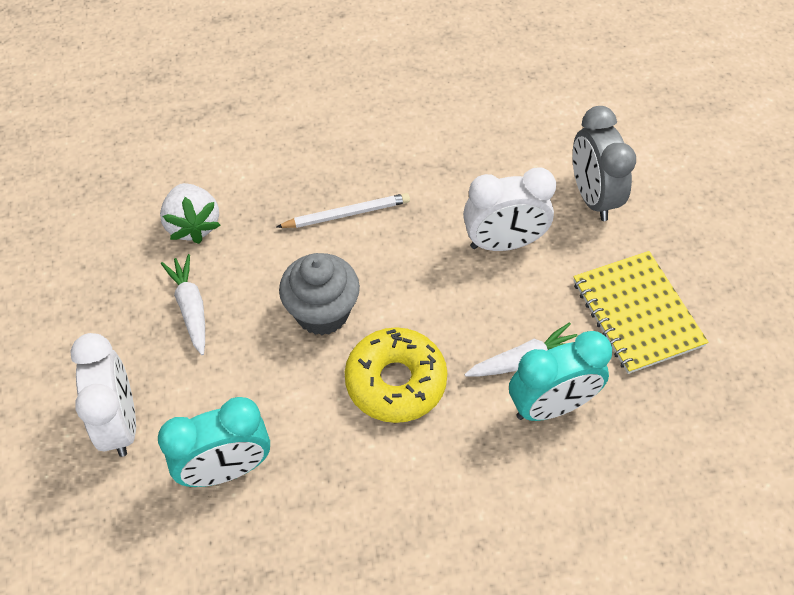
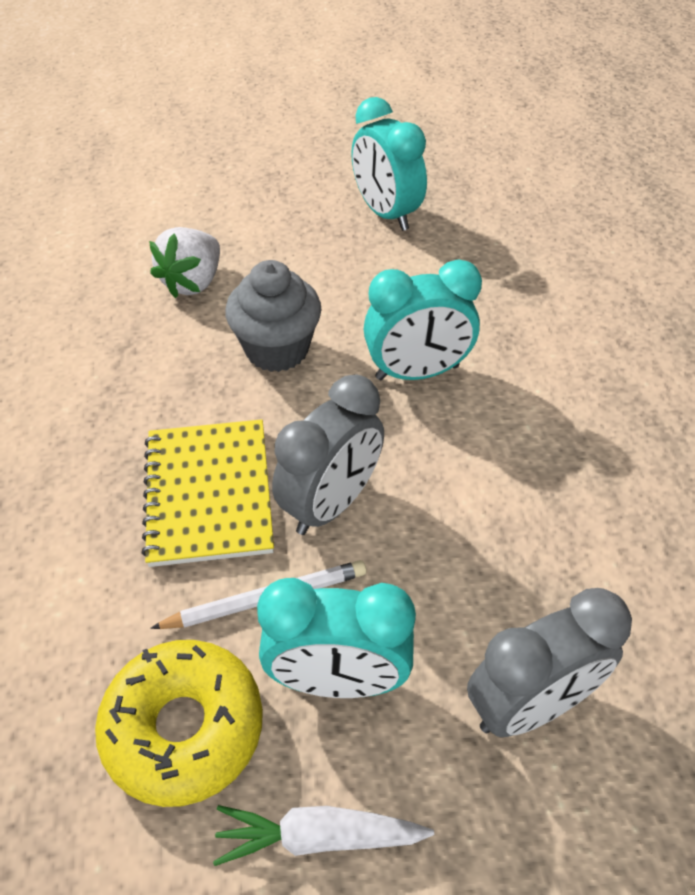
grey clock: 1 -> 2
turquoise clock: 2 -> 3
white carrot: 2 -> 1
white clock: 2 -> 0

